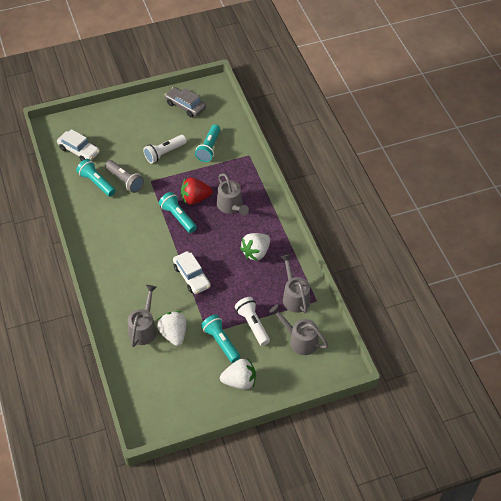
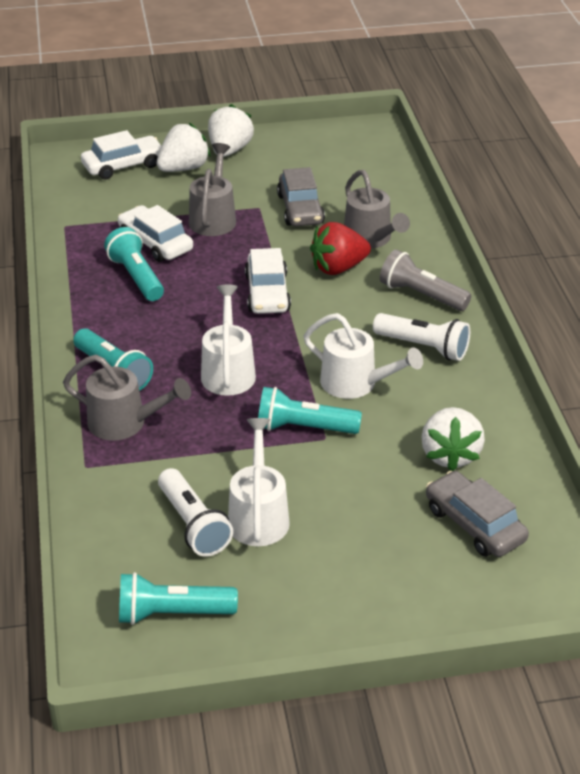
grey car: 1 -> 2
grey watering can: 4 -> 3
white car: 2 -> 3
white watering can: 0 -> 3

